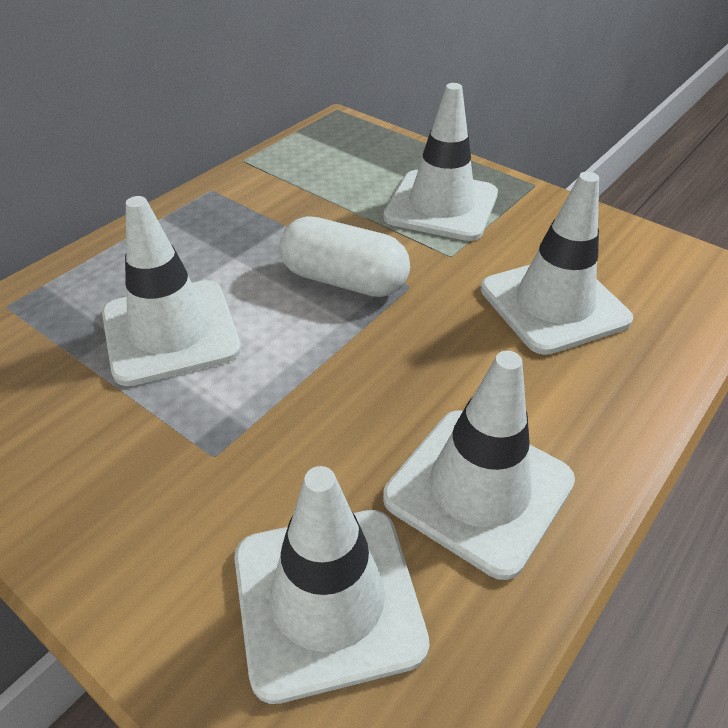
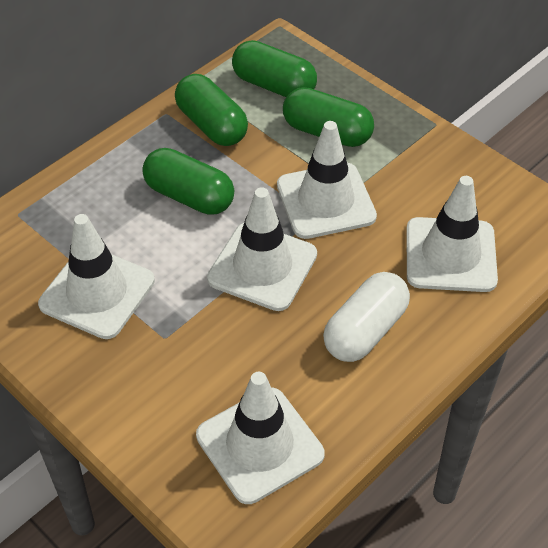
green capsule: 0 -> 4

